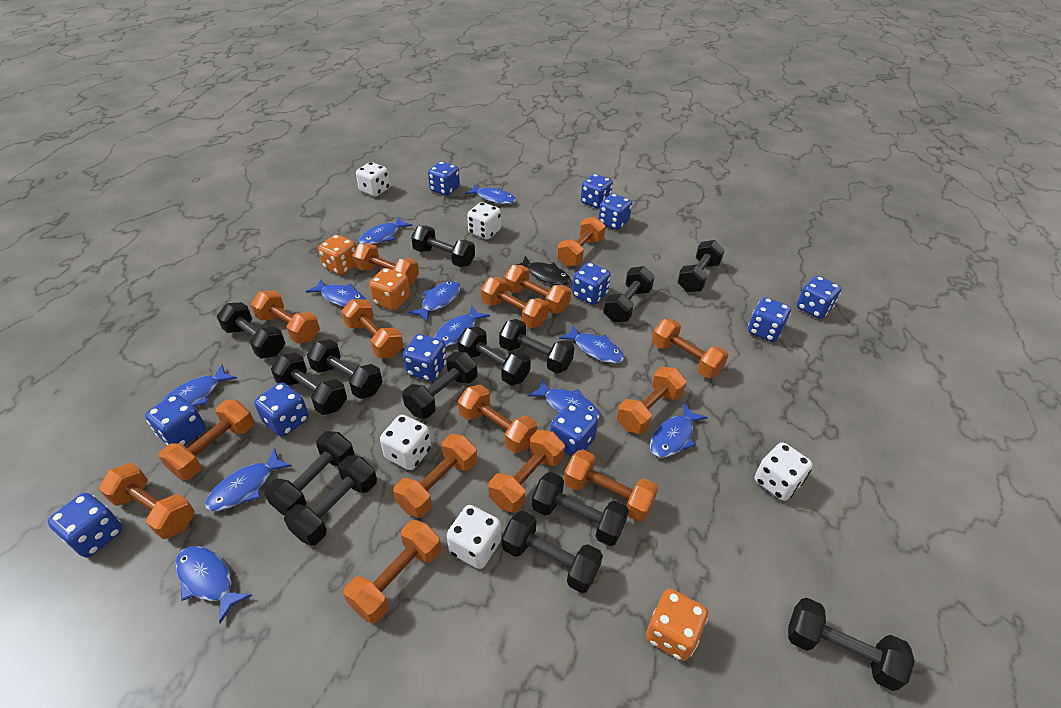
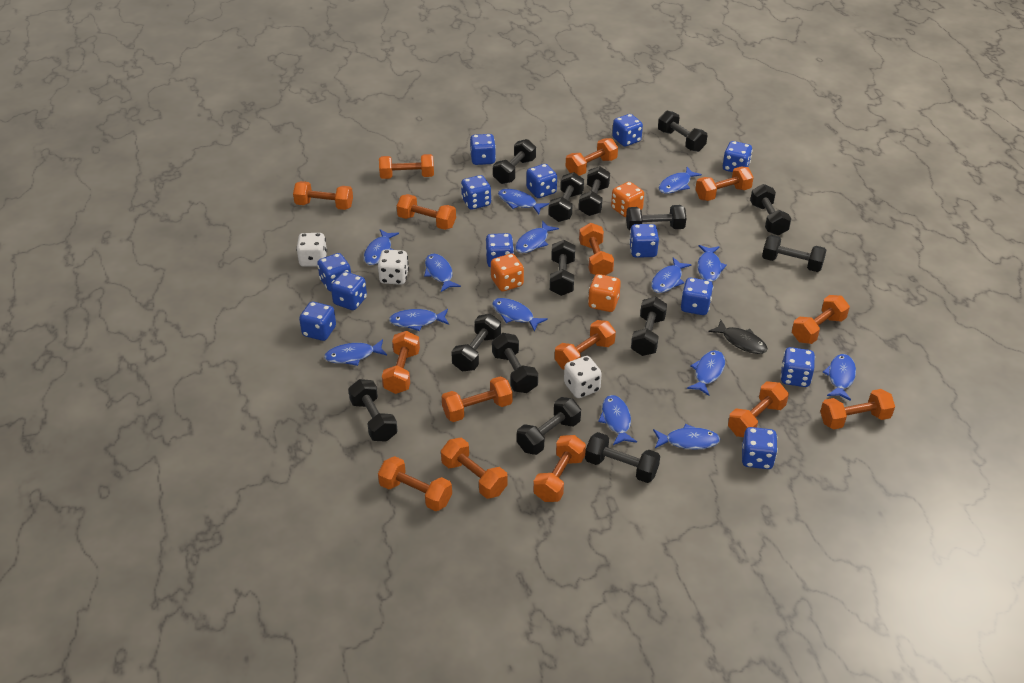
blue dice: 11 -> 13
blue fish: 11 -> 14
white dice: 5 -> 3

